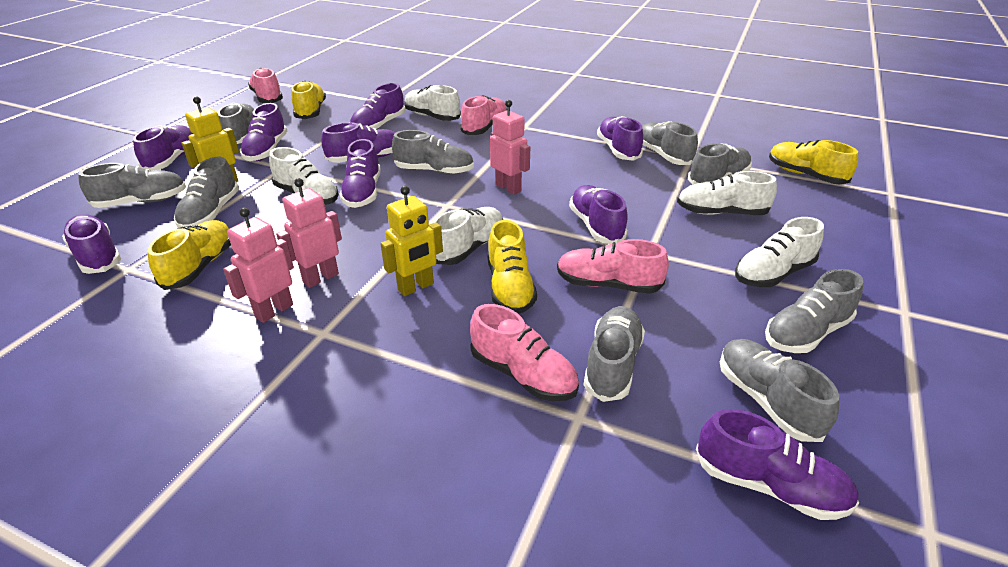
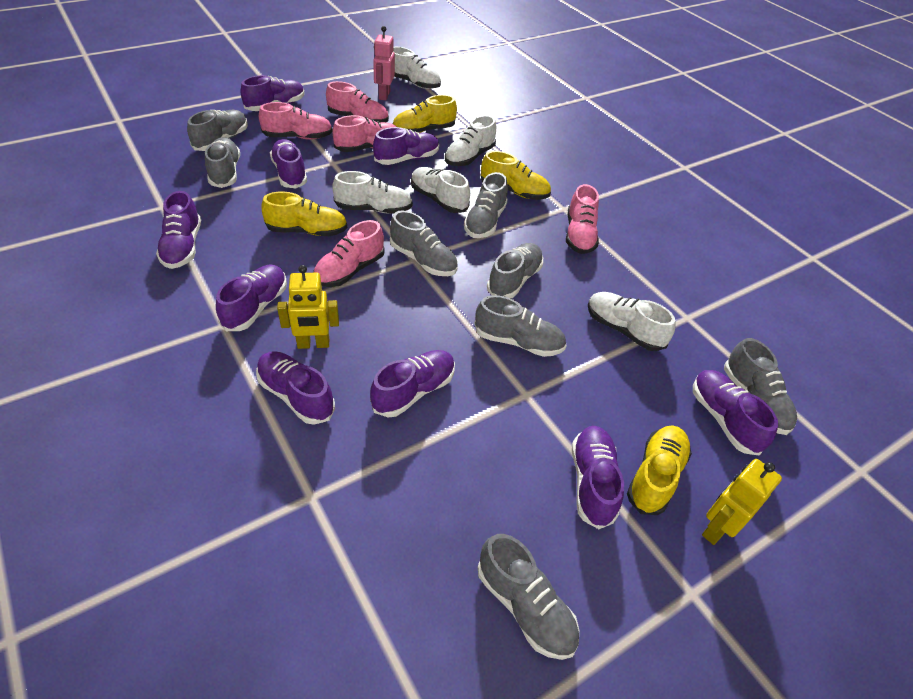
grey shoe: 9 -> 8
pink robot: 3 -> 1
pink shoe: 4 -> 5

